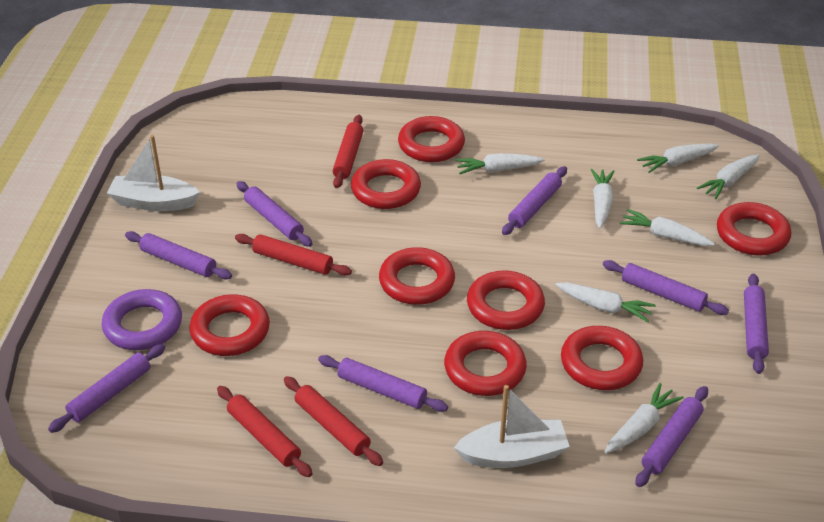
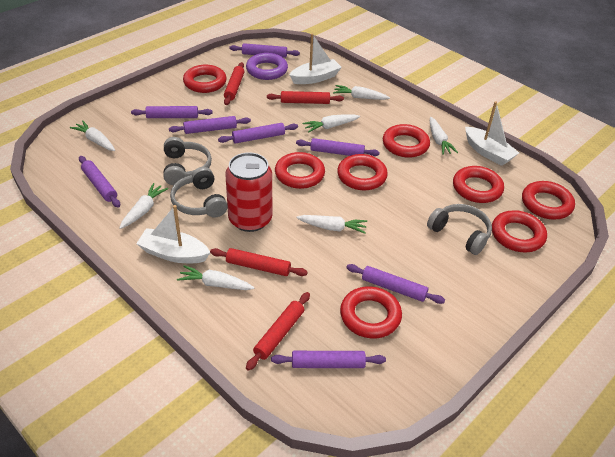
grey headphones: 0 -> 3
red can: 0 -> 1
white boat: 2 -> 3

